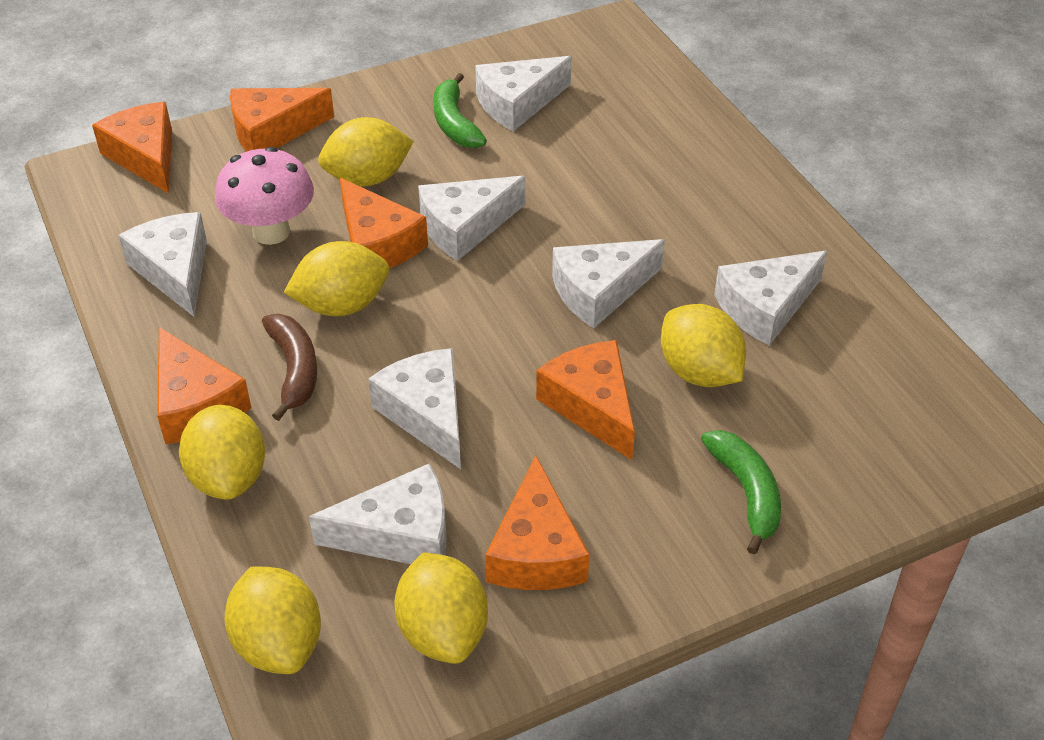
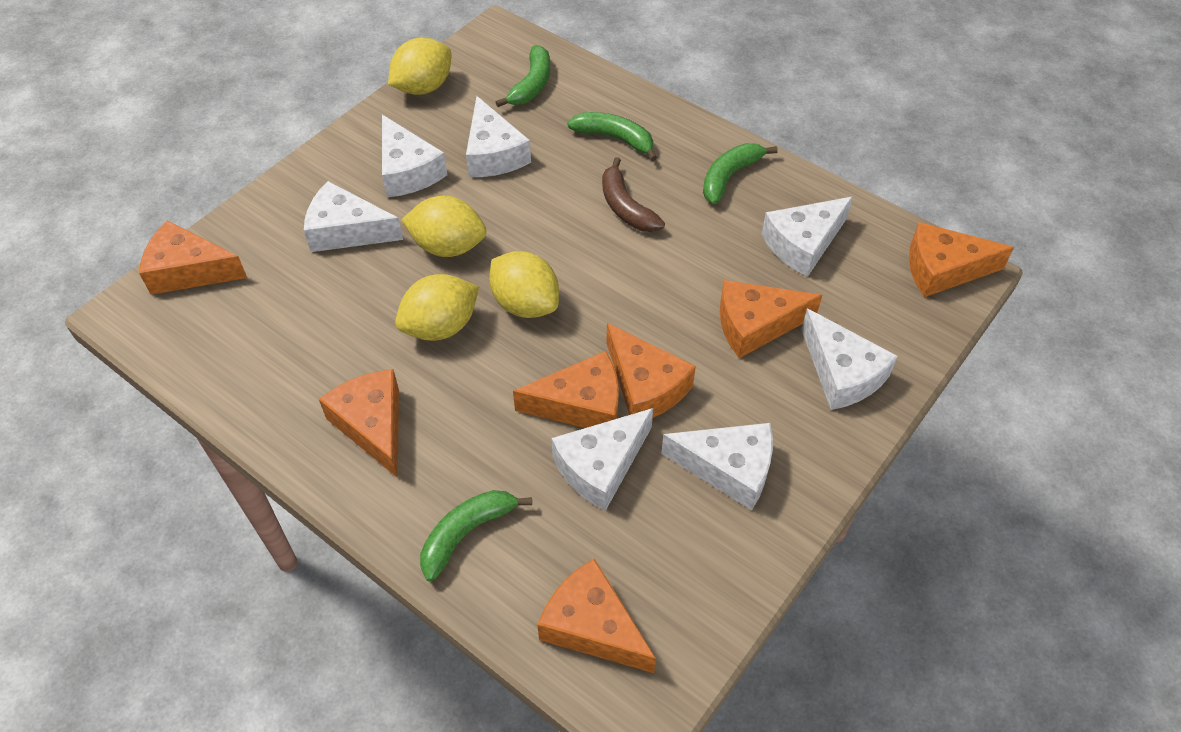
green banana: 2 -> 4
orange cheese: 6 -> 7
pink mushroom: 1 -> 0
yellow lemon: 6 -> 4

